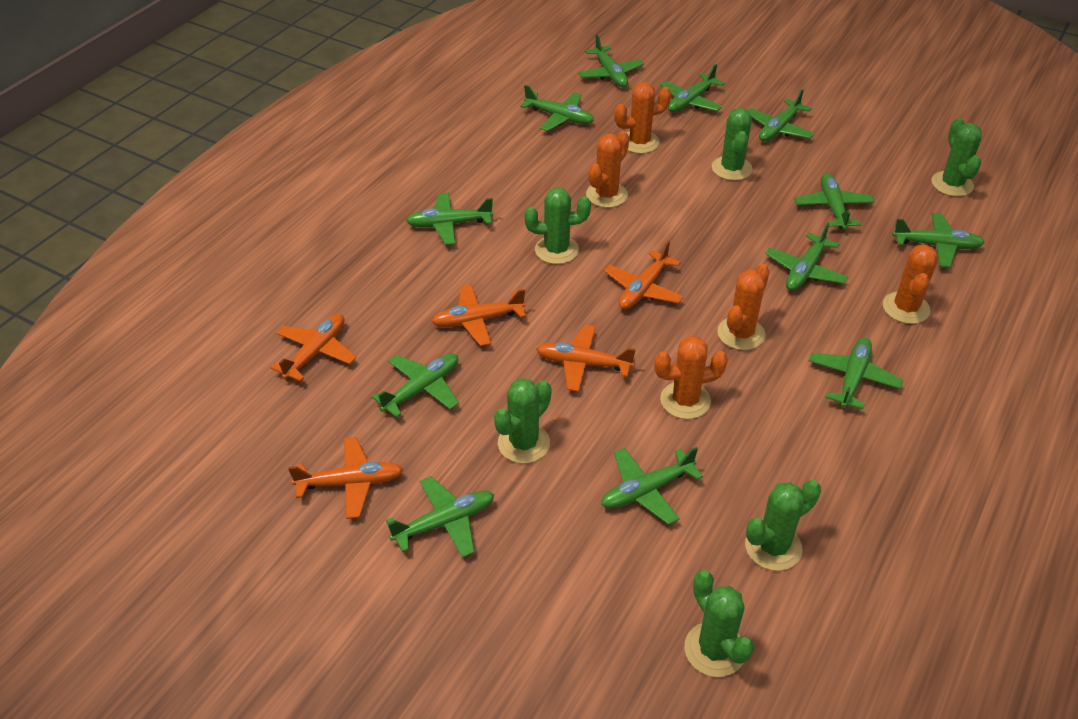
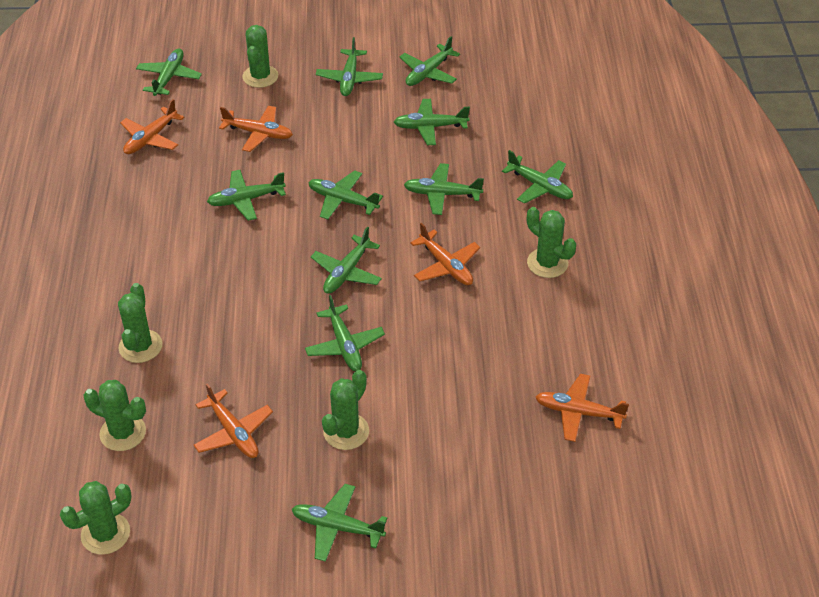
green plane: 12 -> 11
orange cactus: 5 -> 0

